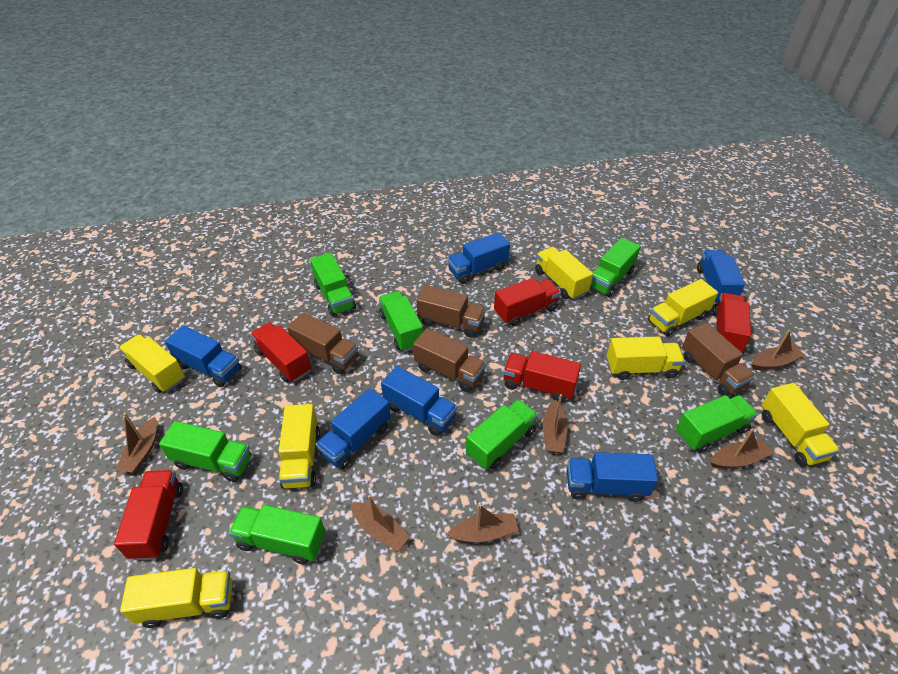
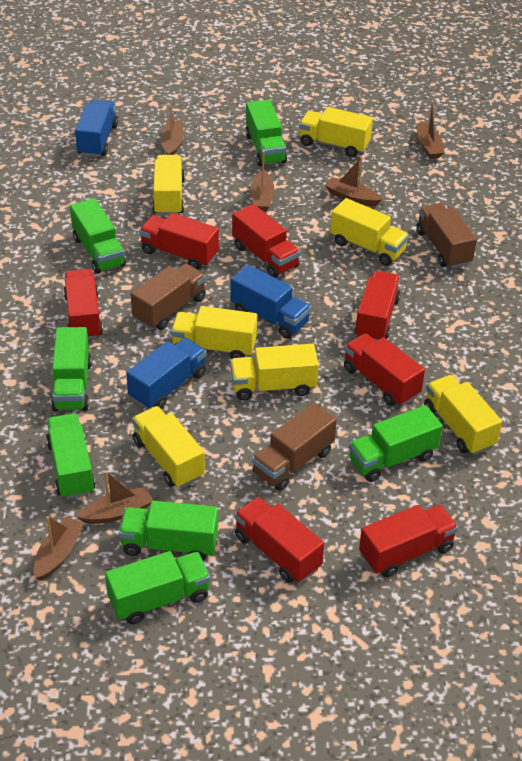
blue truck: 6 -> 3
brown truck: 4 -> 3
red truck: 5 -> 7

